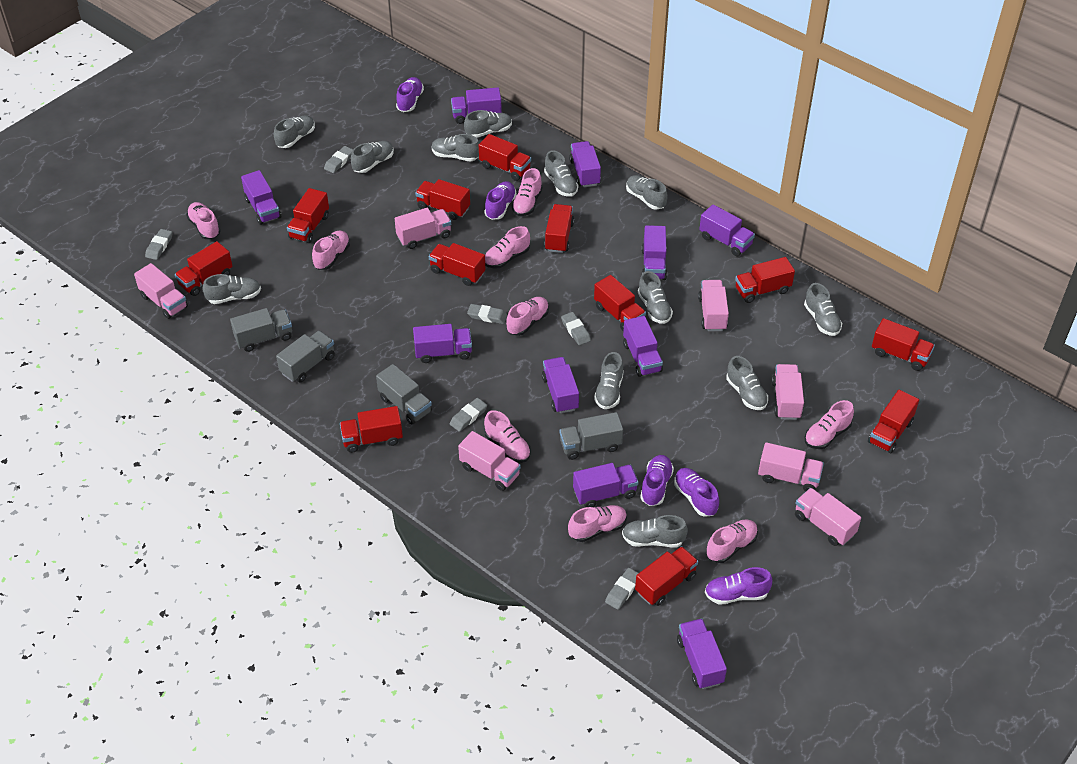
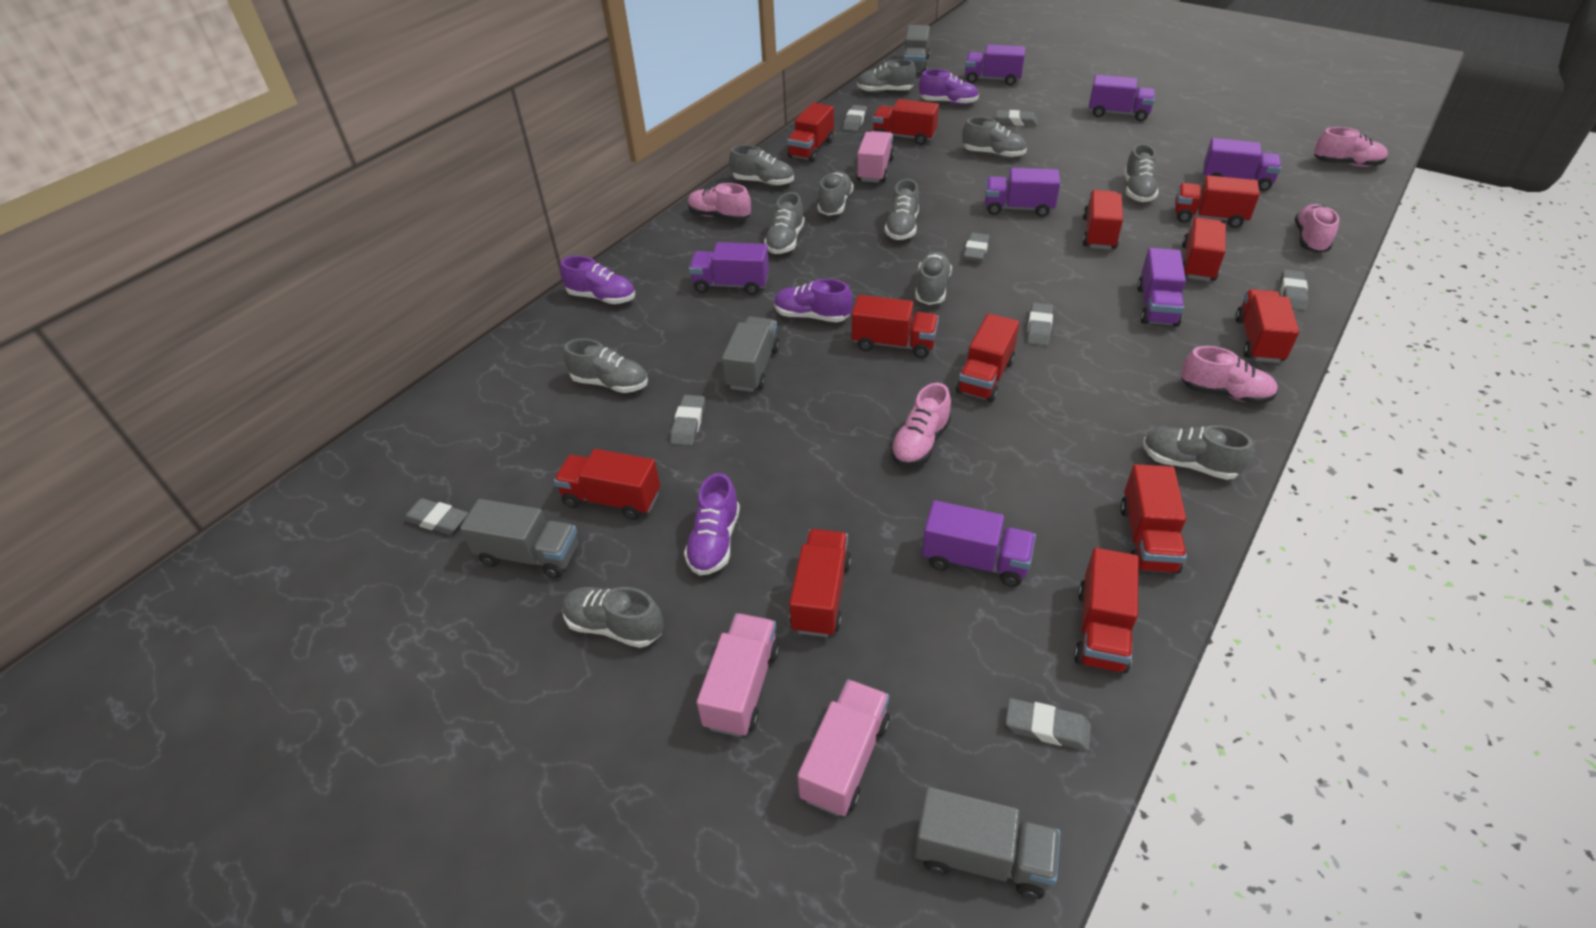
grey eraser: 6 -> 8
grey shoe: 12 -> 11
pink shoe: 9 -> 5
pink truck: 7 -> 3
purple shoe: 5 -> 4
purple truck: 10 -> 7

